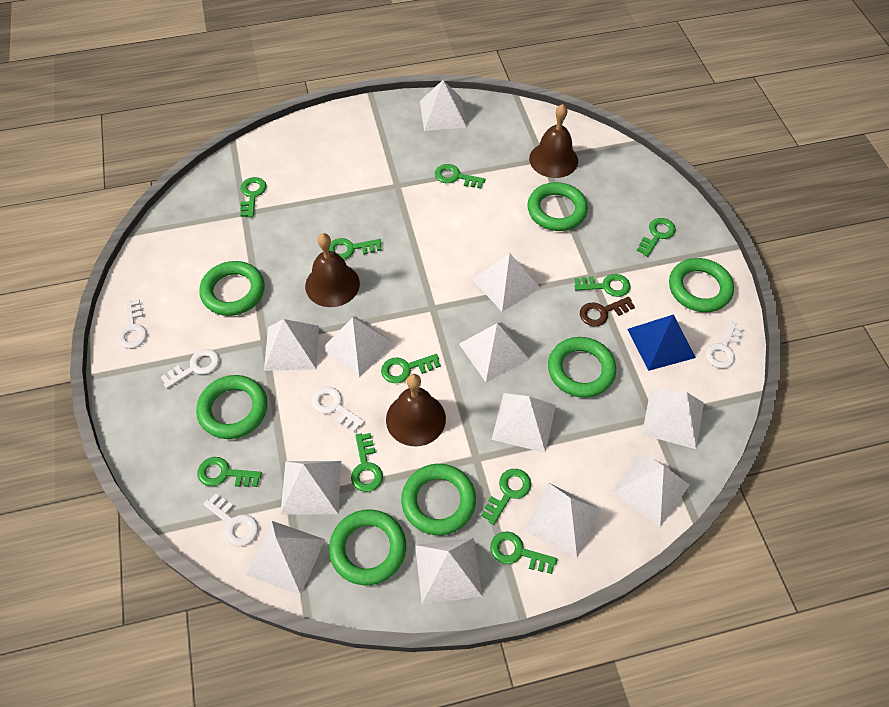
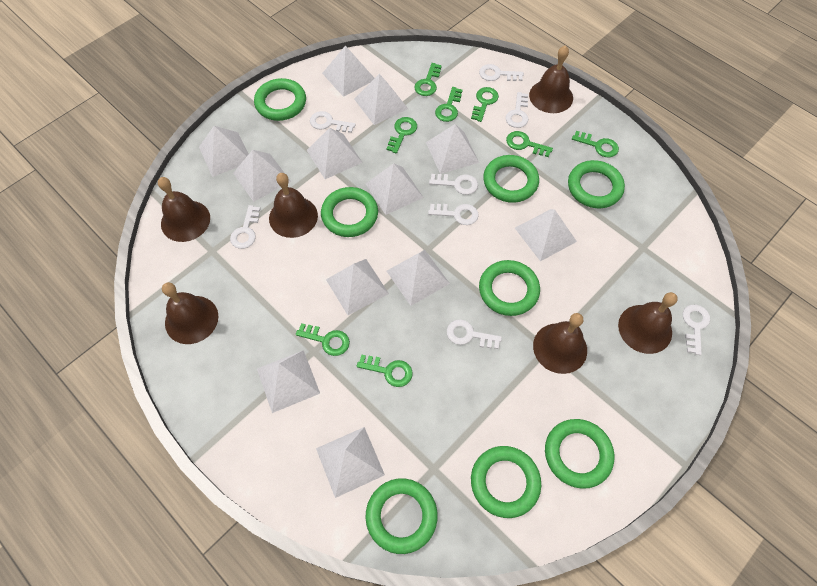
blue pyramid: 1 -> 0
brown bell: 3 -> 6
brown key: 1 -> 0
green key: 10 -> 8
green ring: 7 -> 8
white key: 5 -> 8

